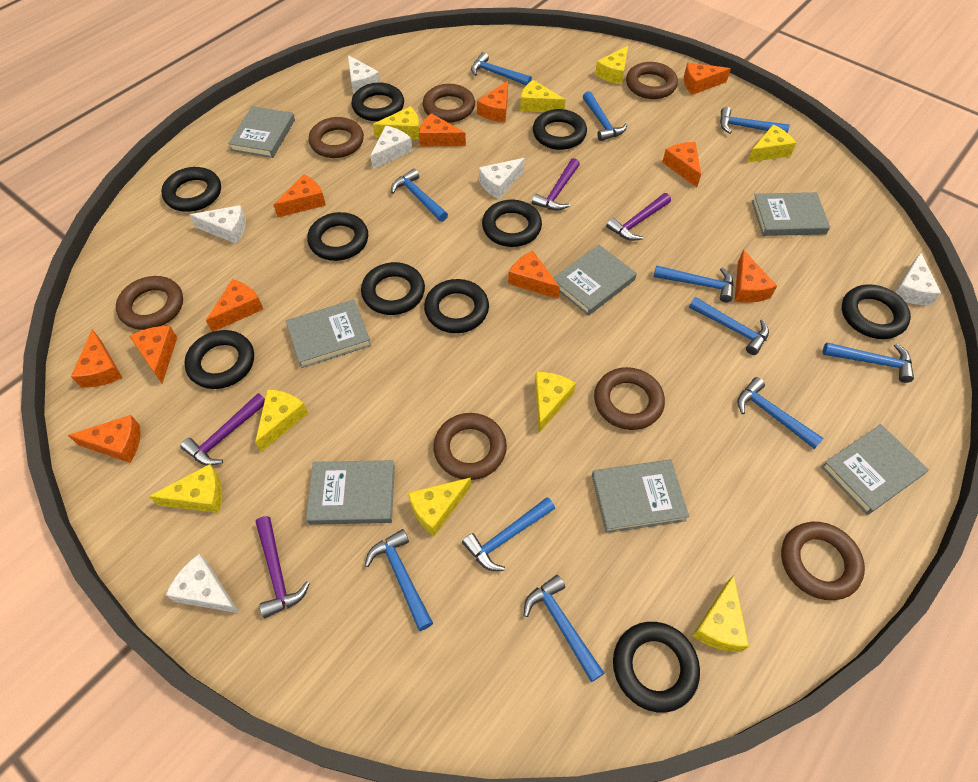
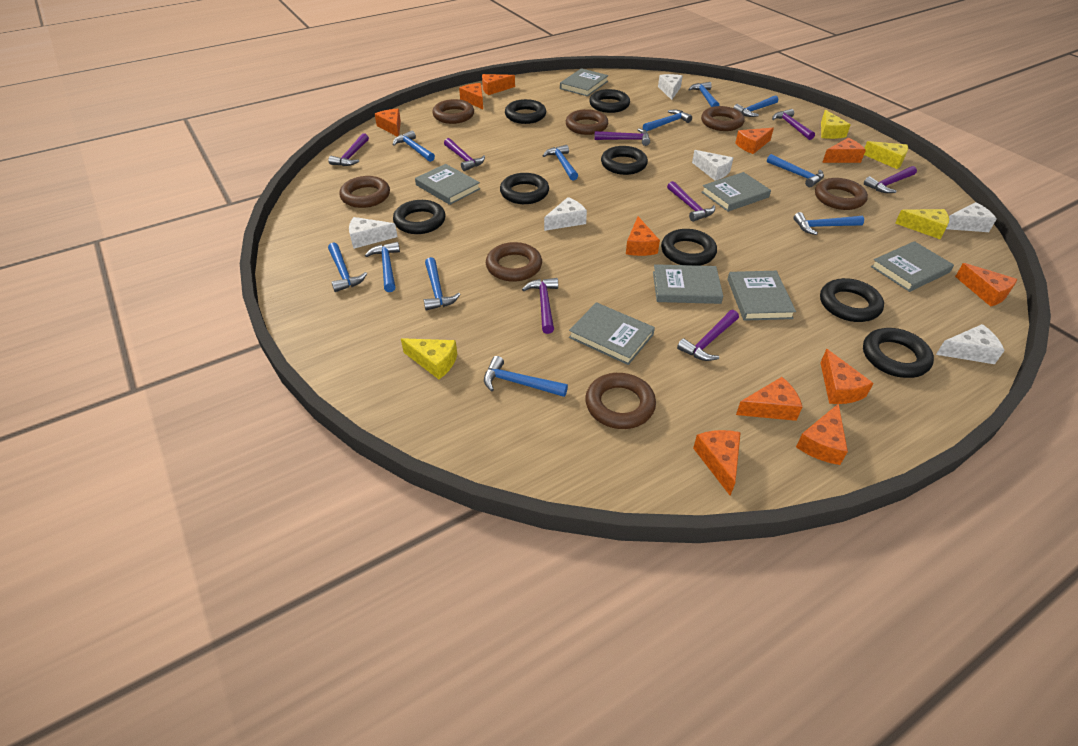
black ring: 10 -> 8
purple hammer: 4 -> 8
yellow cheese: 9 -> 4

